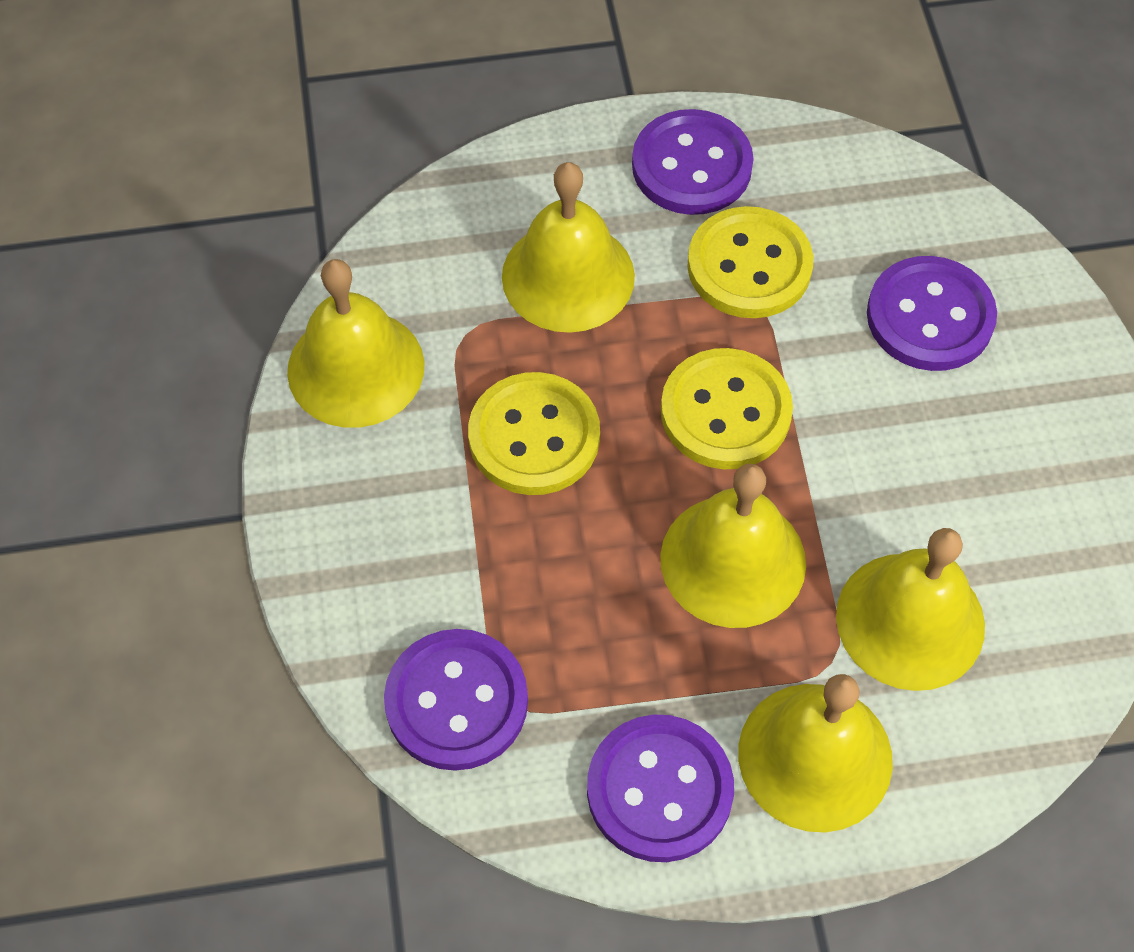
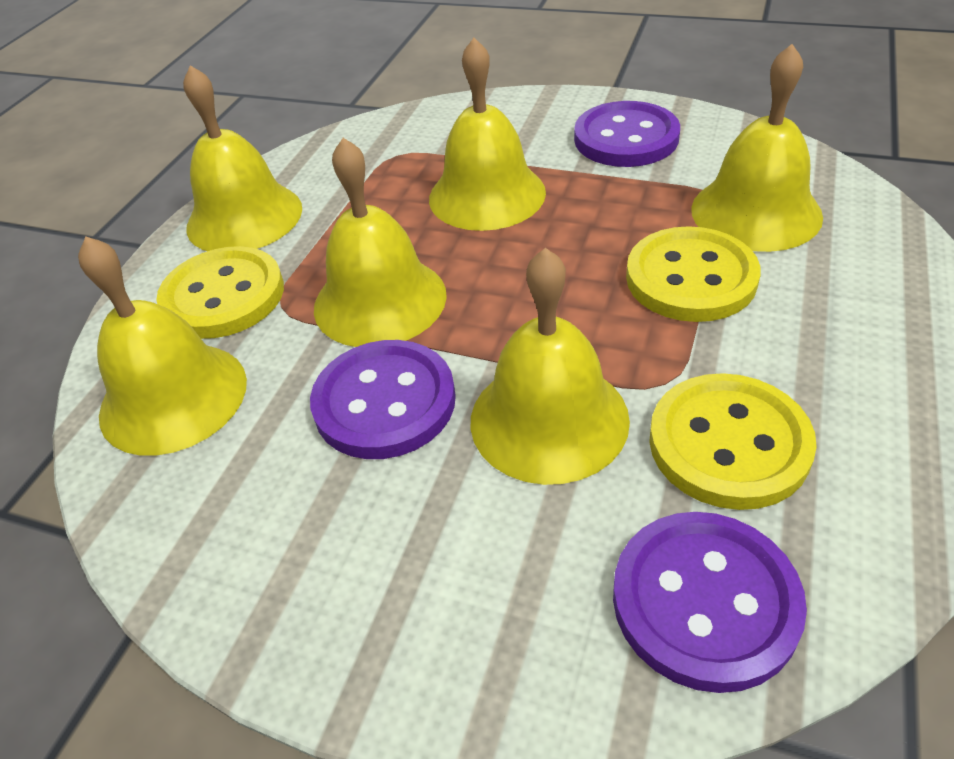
purple button: 4 -> 3
yellow bell: 5 -> 6

